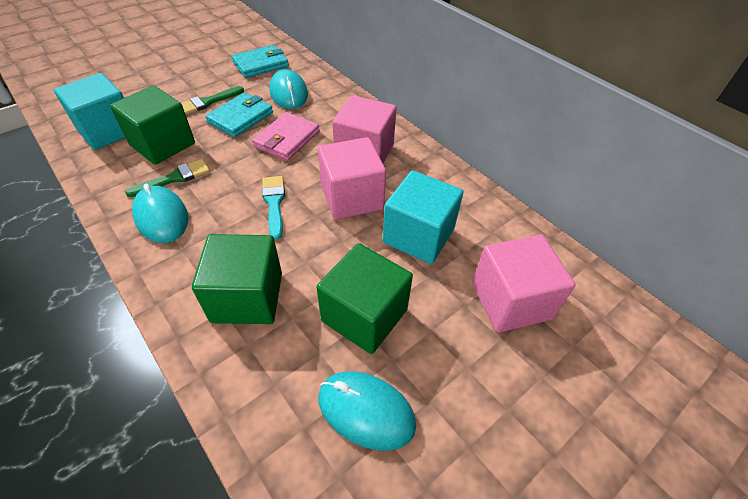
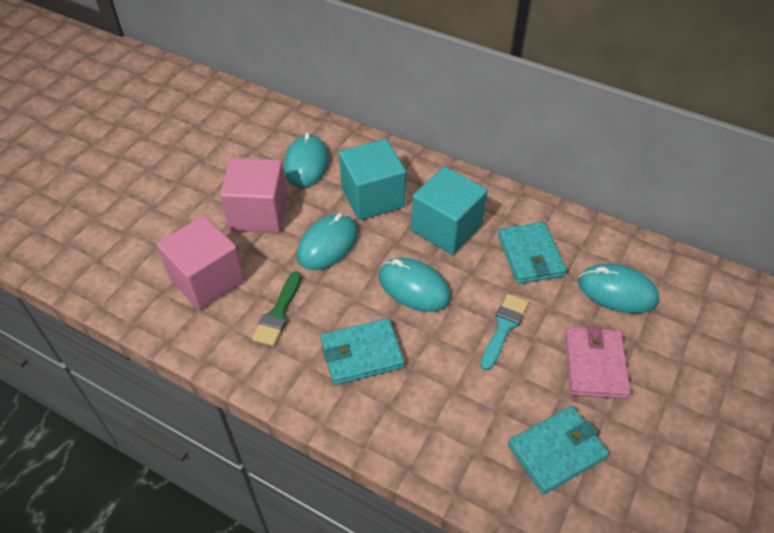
green brush: 2 -> 1
green cube: 3 -> 0
pink cube: 3 -> 2
turquoise mouse: 3 -> 4
turquoise wallet: 2 -> 3

